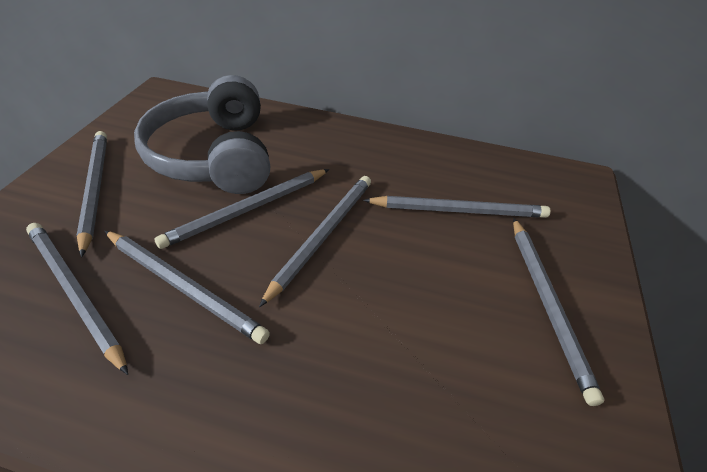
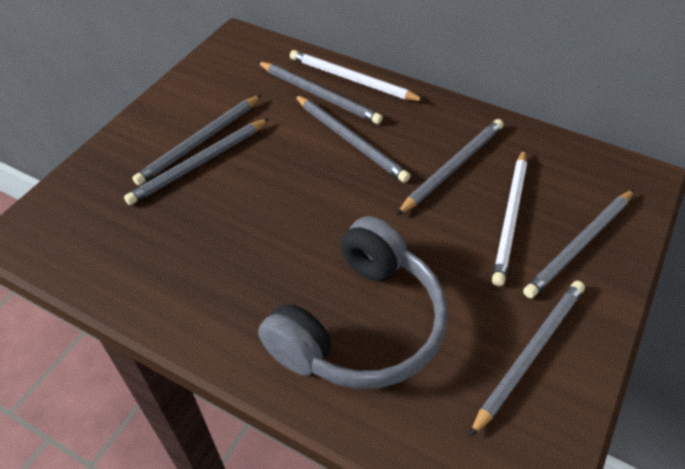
white pencil: 0 -> 2

